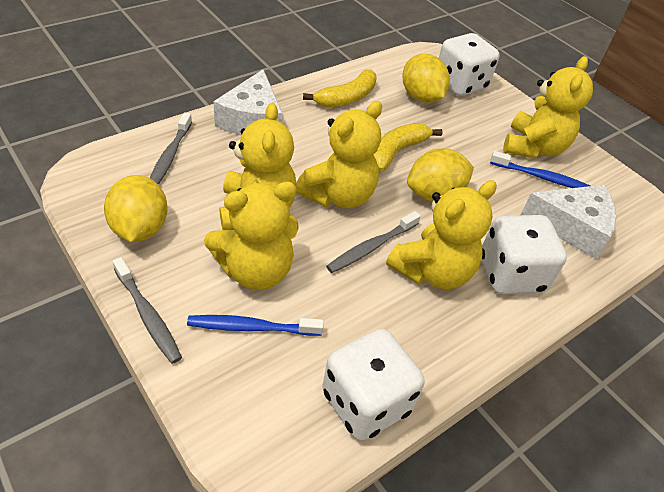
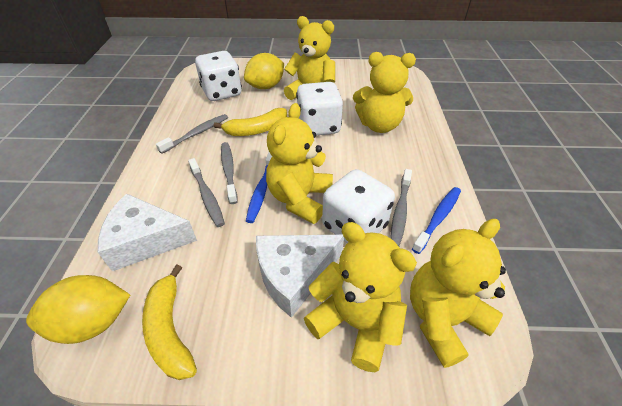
grey toothbrush: 3 -> 4
yellow lemon: 3 -> 2

